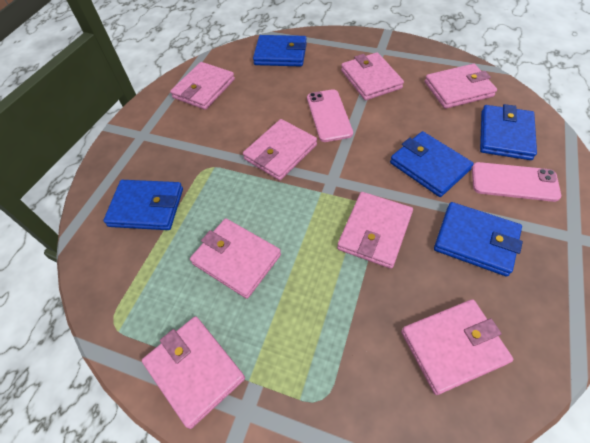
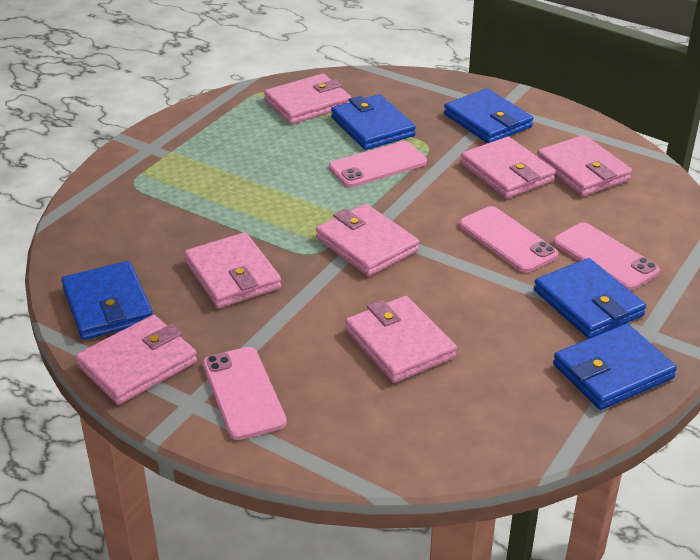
pink phone: 2 -> 4
pink wallet: 8 -> 7

